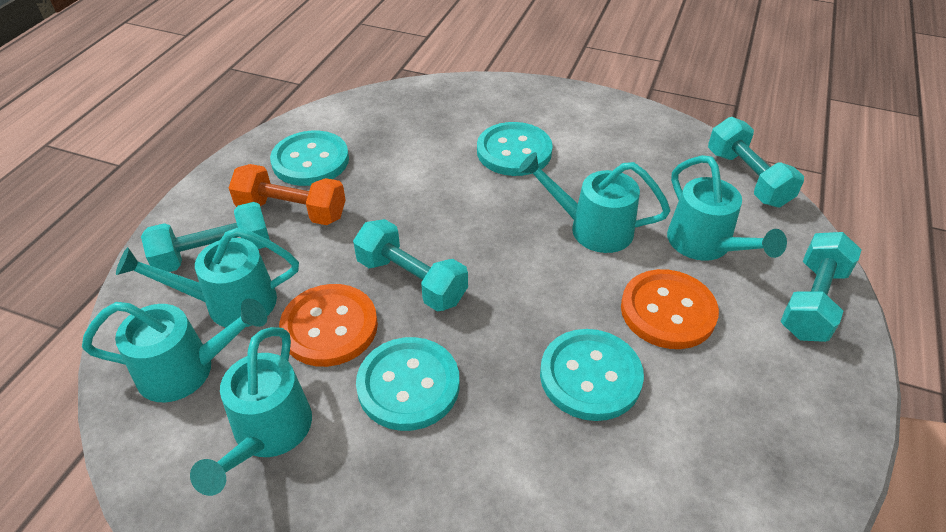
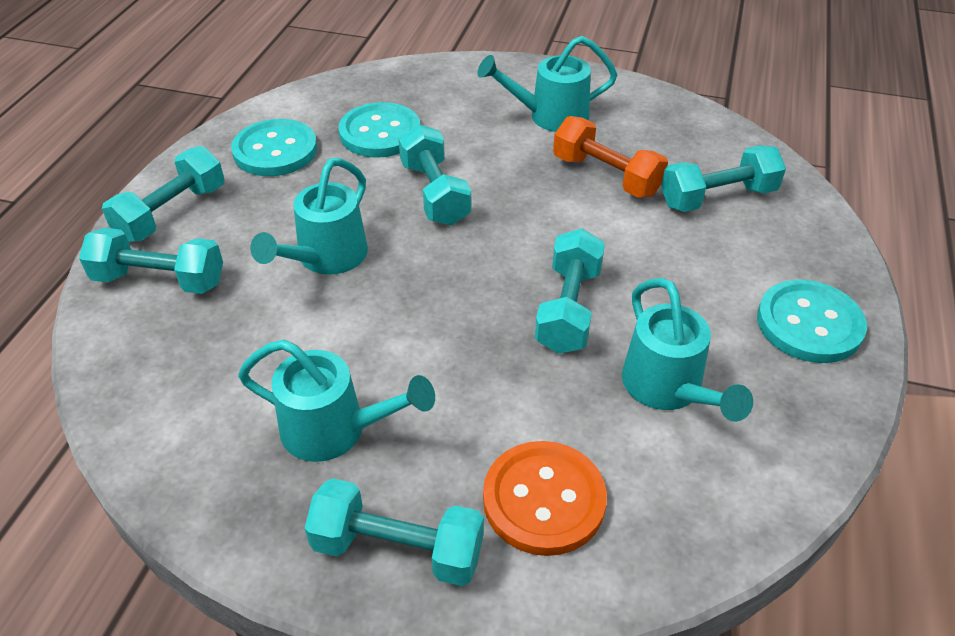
orange button: 2 -> 1
turquoise button: 4 -> 3
turquoise dumbbell: 4 -> 6
turquoise watering can: 5 -> 4

